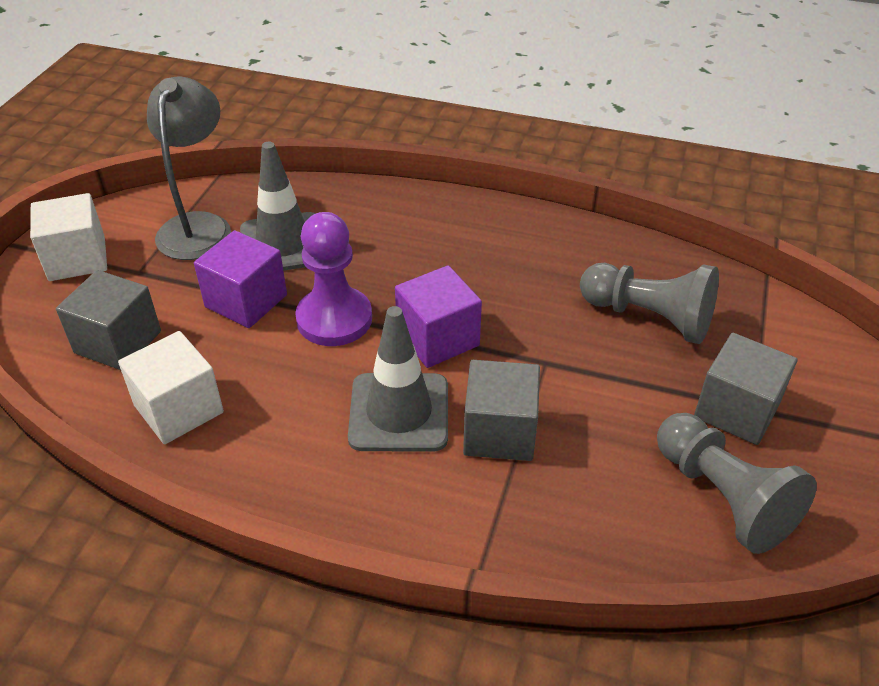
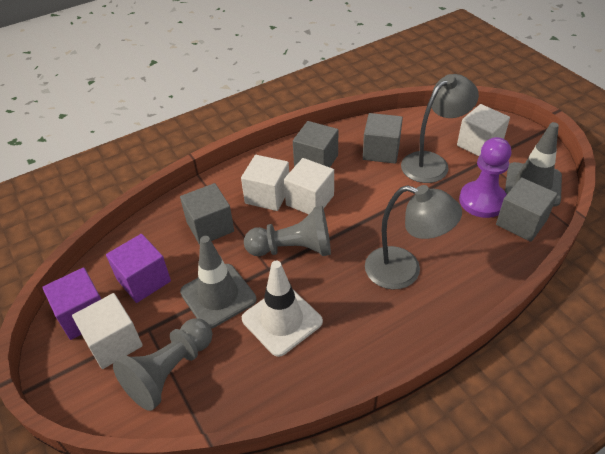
grey cube: 3 -> 4
grey lamp: 1 -> 2
white cube: 2 -> 4
white traffic cone: 0 -> 1

